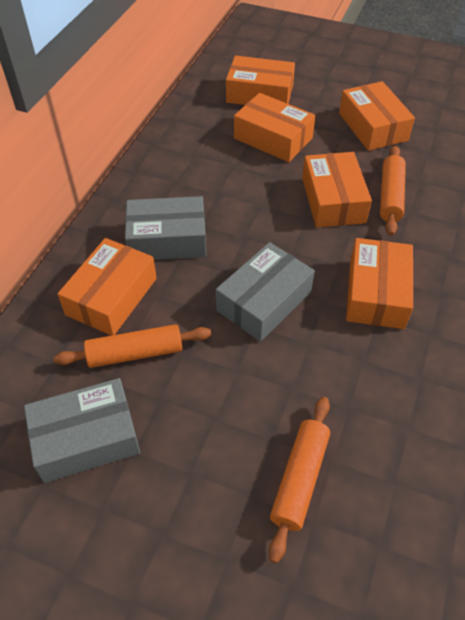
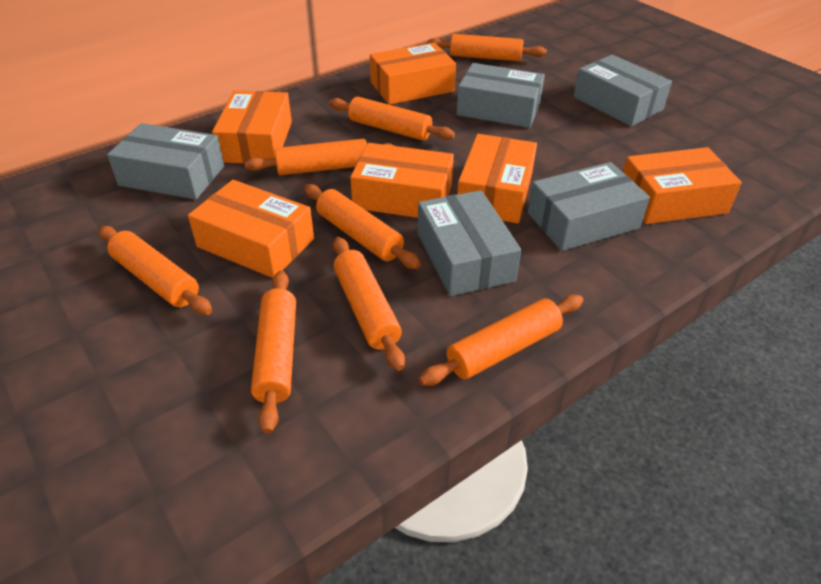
grey box: 3 -> 5
orange rolling pin: 3 -> 8

